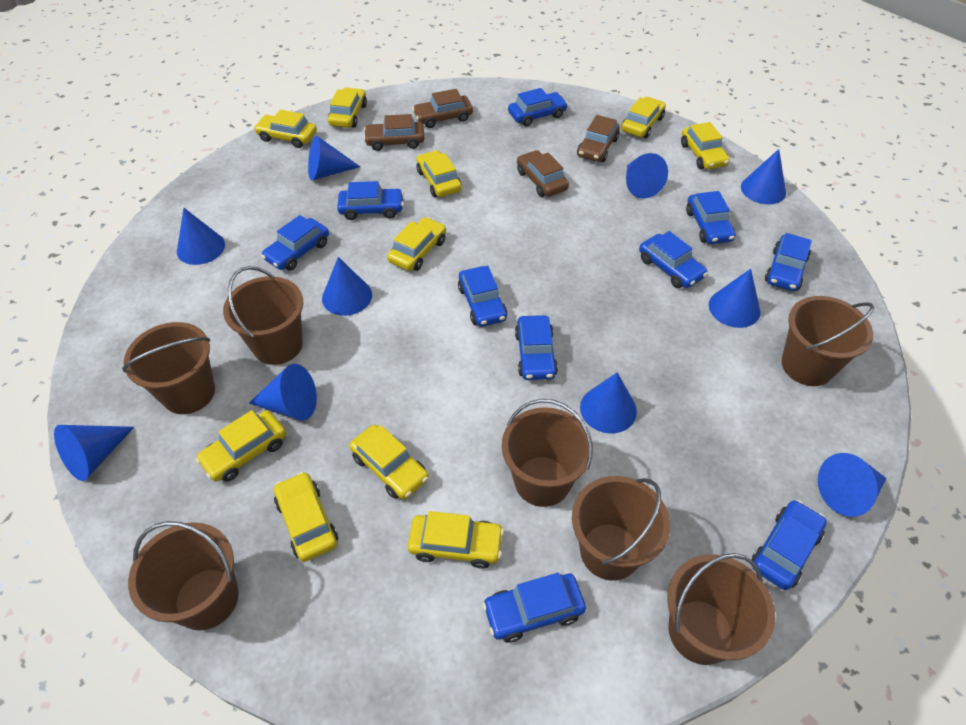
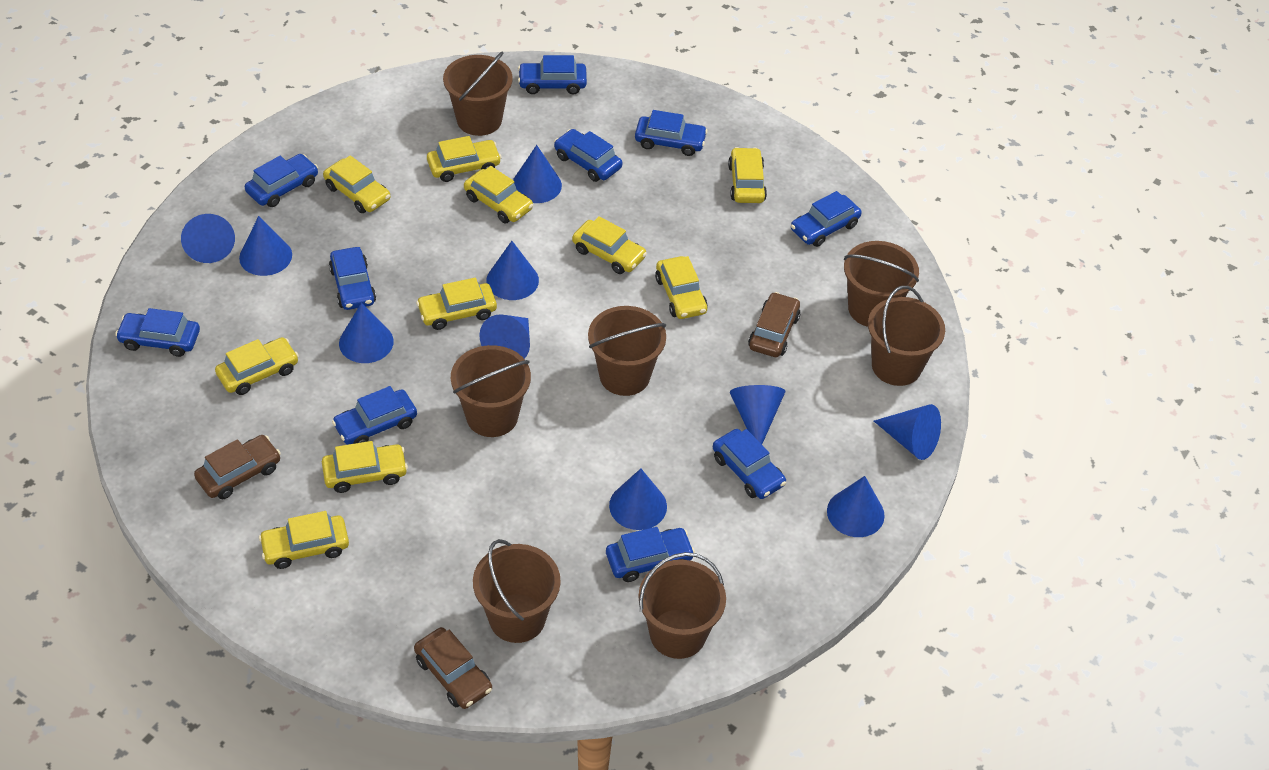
brown car: 4 -> 3

